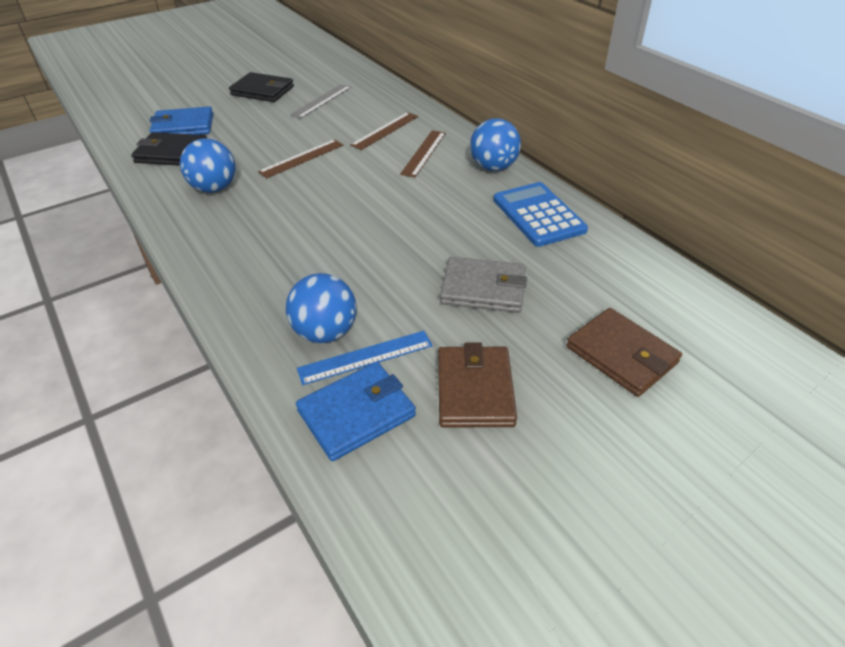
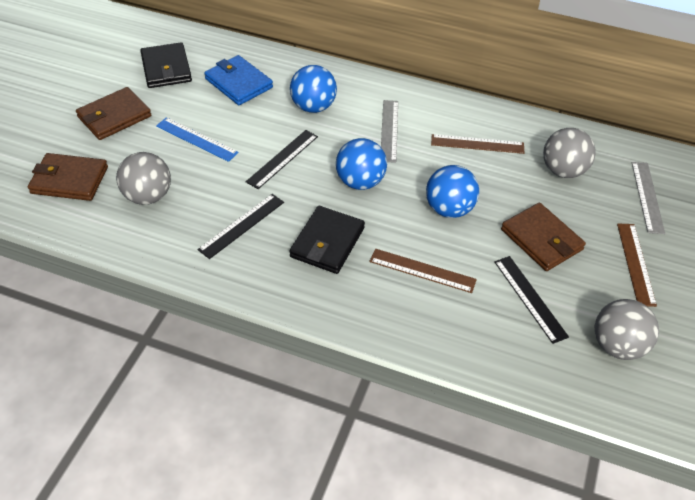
black ruler: 0 -> 3
blue calculator: 1 -> 0
blue wallet: 2 -> 1
brown wallet: 2 -> 3
grey ball: 0 -> 3
grey ruler: 1 -> 2
grey wallet: 1 -> 0

